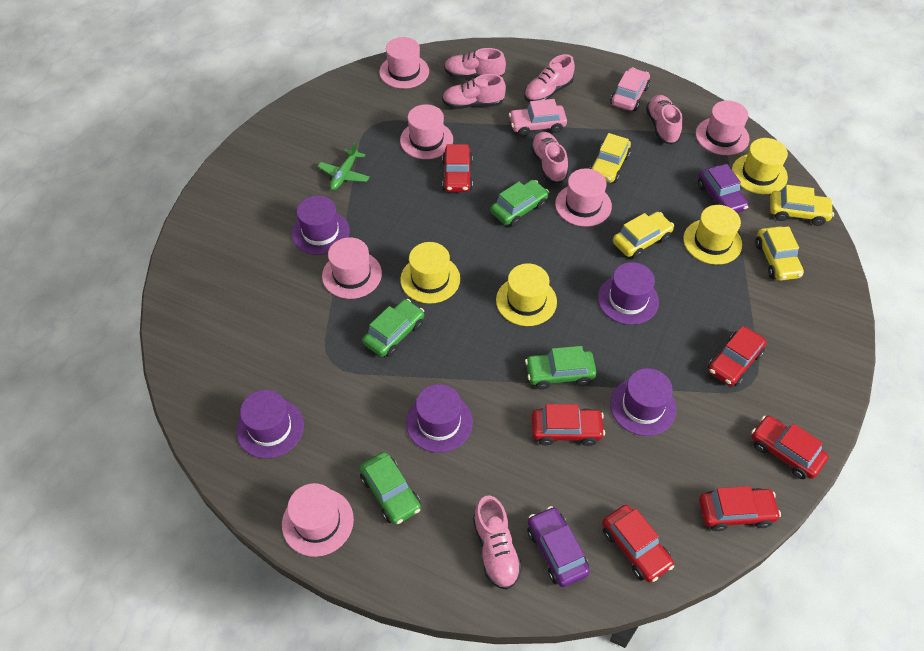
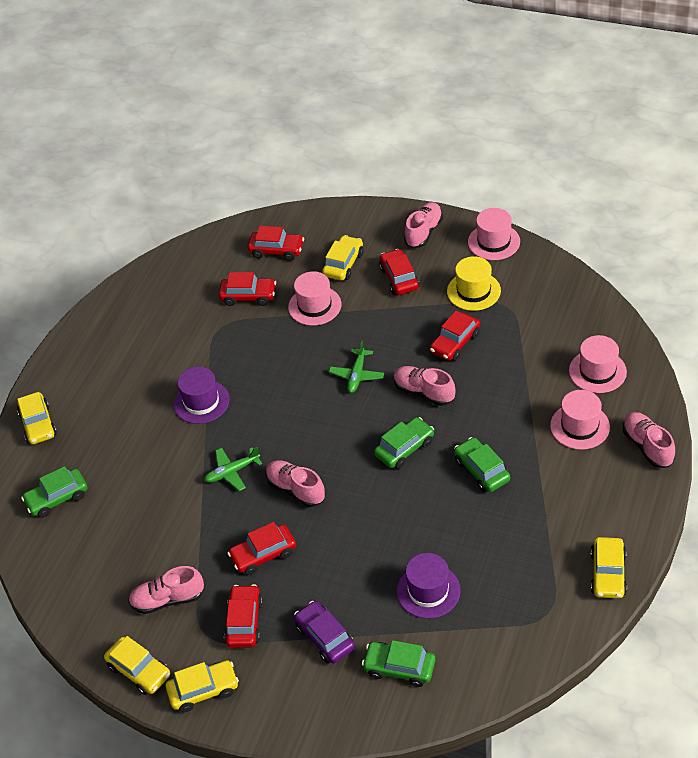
green plane: 1 -> 2
pink car: 2 -> 0
pink hat: 6 -> 4
pink shoe: 6 -> 5
purple car: 2 -> 1
purple hat: 5 -> 2
yellow car: 4 -> 5
yellow hat: 4 -> 1

